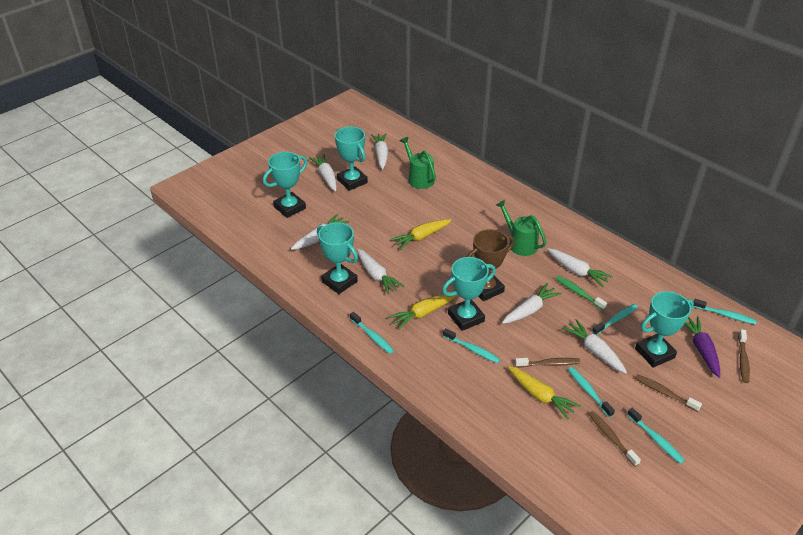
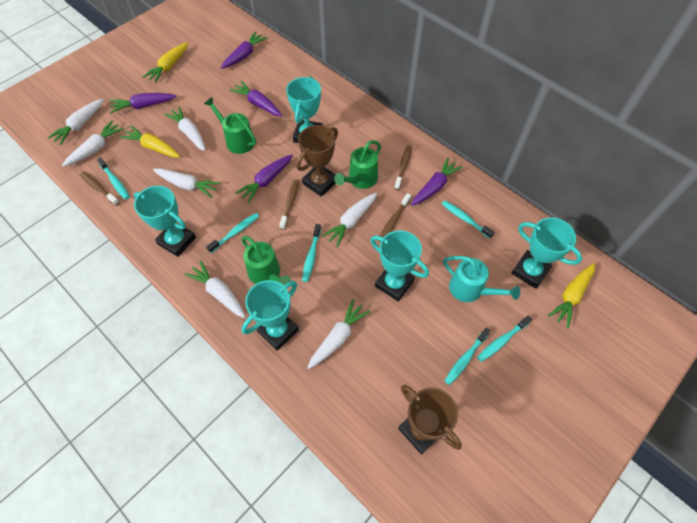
brown trophy: 1 -> 2
green toothbrush: 1 -> 0
green watering can: 2 -> 3
purple carrot: 1 -> 5
turquoise watering can: 0 -> 1

